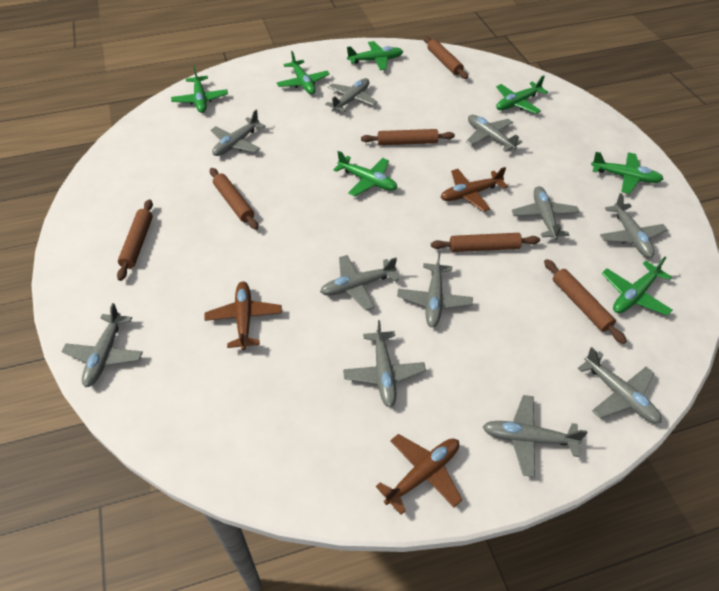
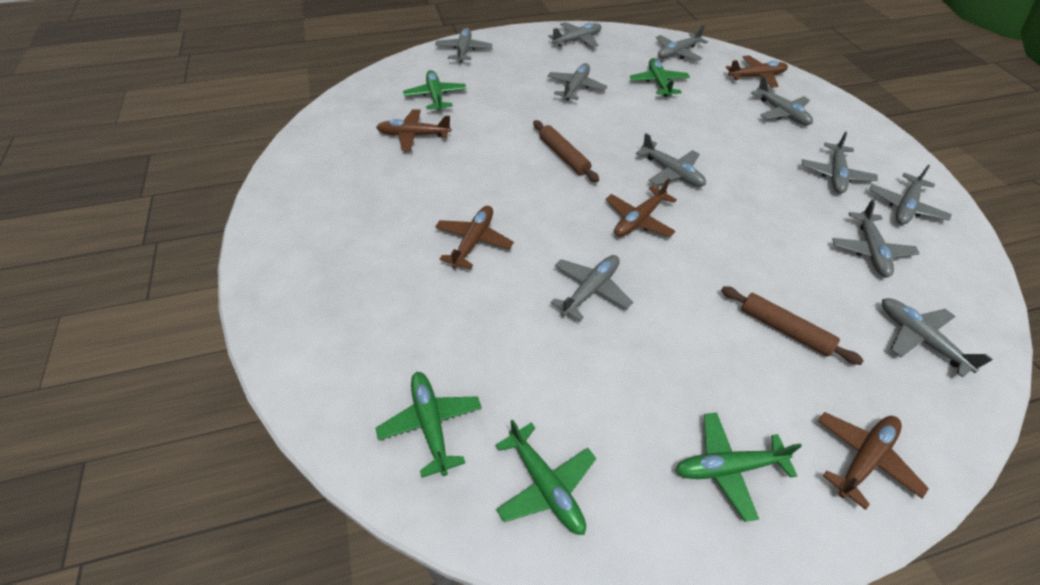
brown plane: 3 -> 5
brown rolling pin: 6 -> 2
green plane: 7 -> 5

